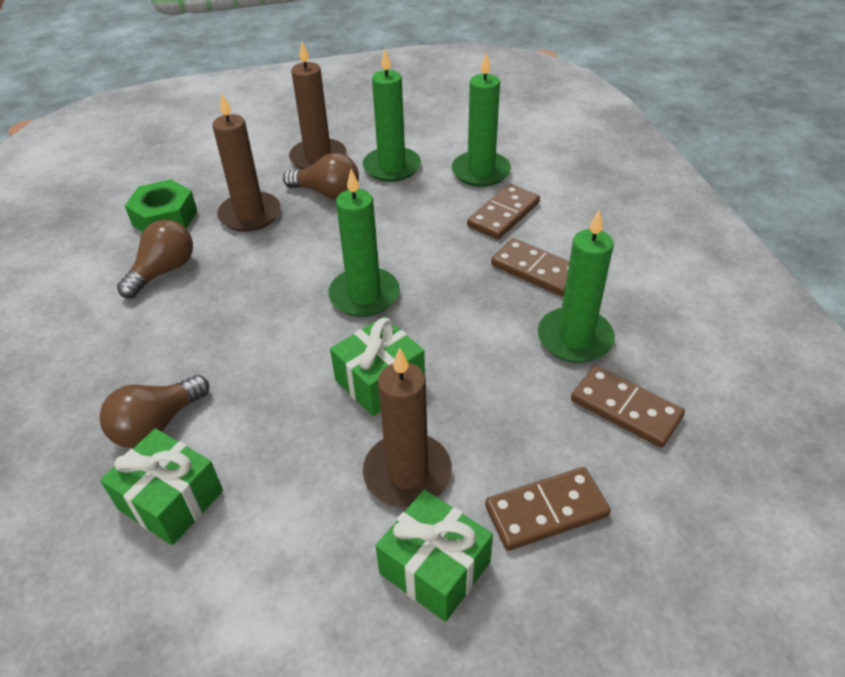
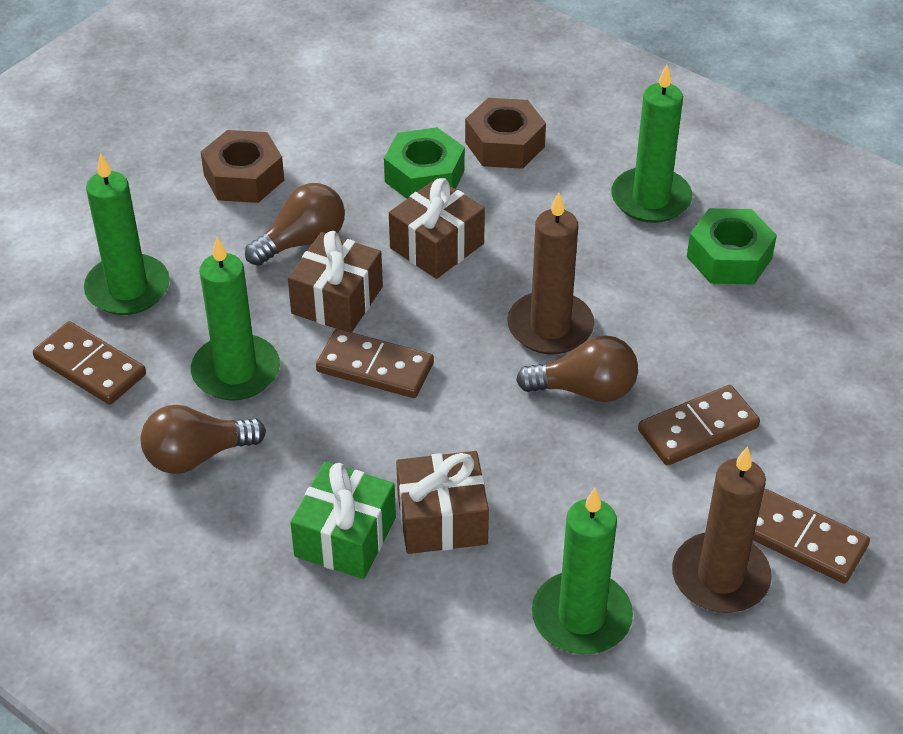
brown candle: 3 -> 2
brown gift: 0 -> 3
brown nut: 0 -> 2
green gift: 3 -> 1
green nut: 1 -> 2

